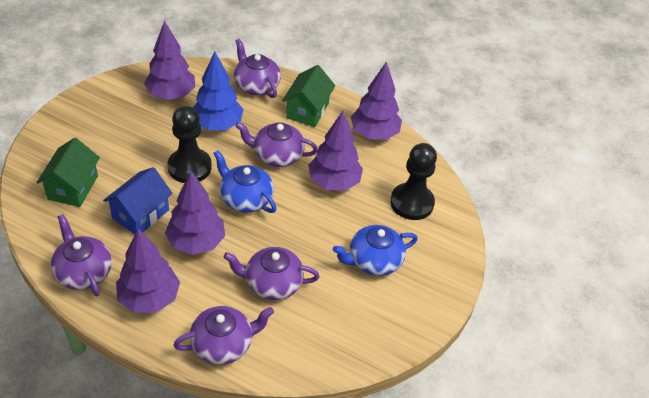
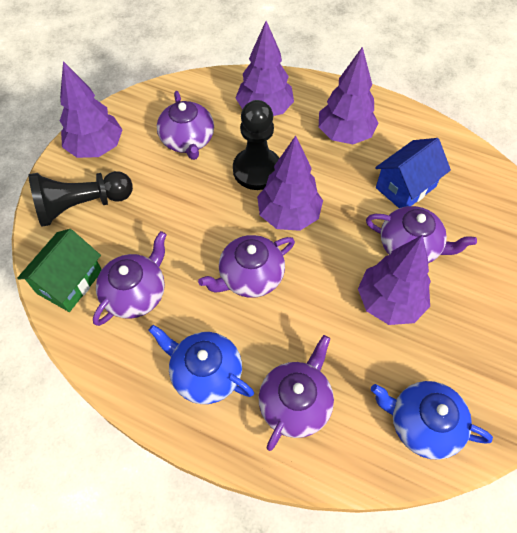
blue tree: 1 -> 0
green house: 2 -> 1

